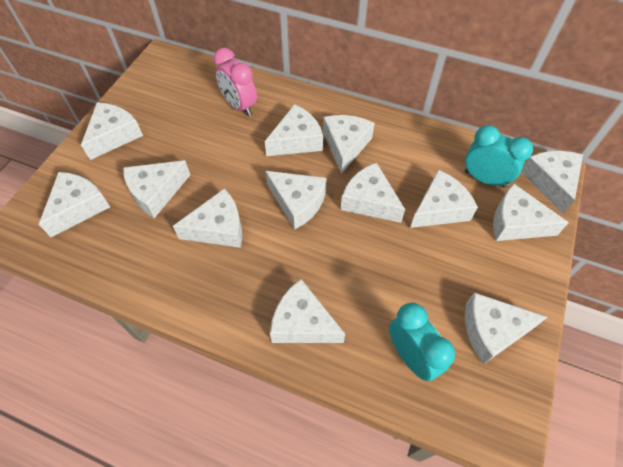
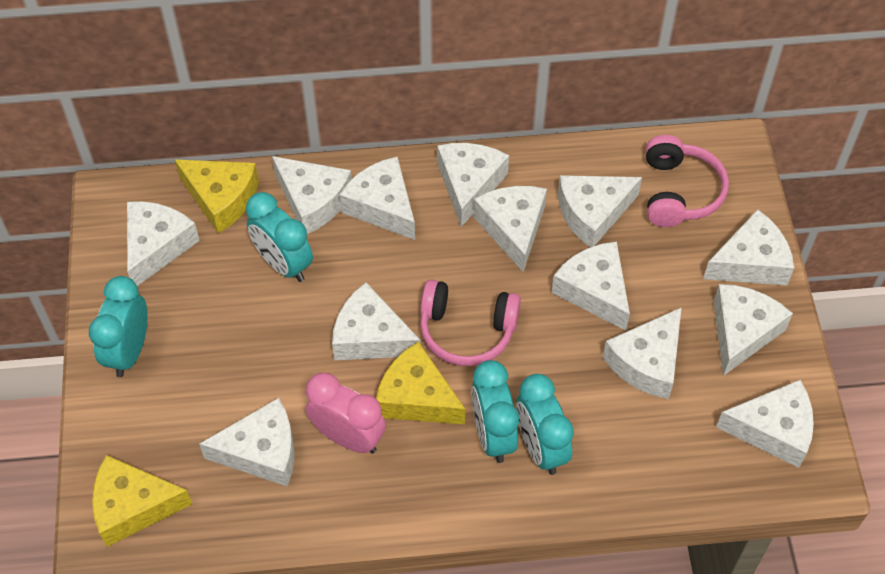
pink headphones: 0 -> 2
turquoise clock: 2 -> 4
yellow cheese: 0 -> 3

